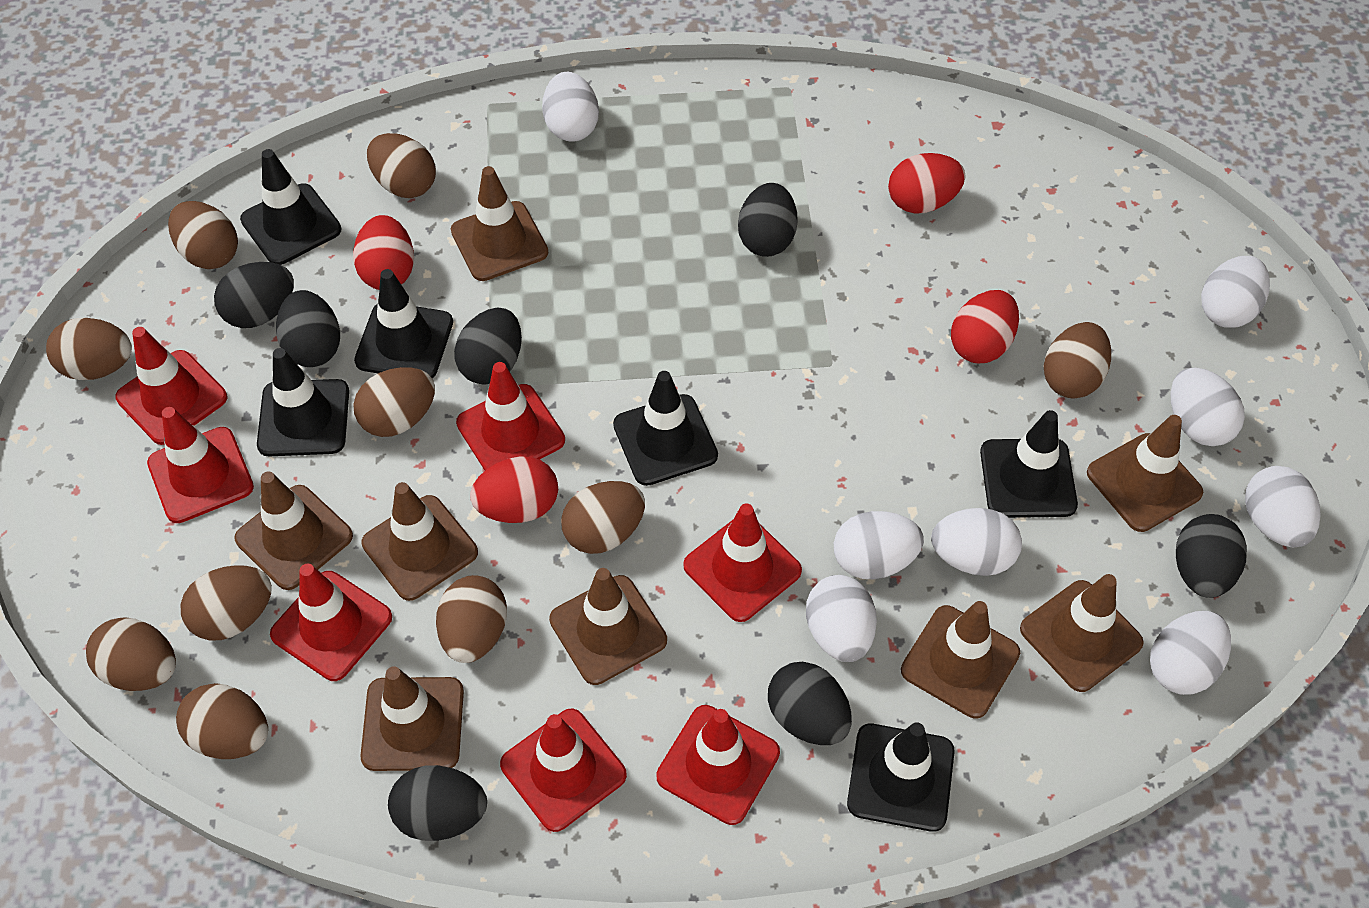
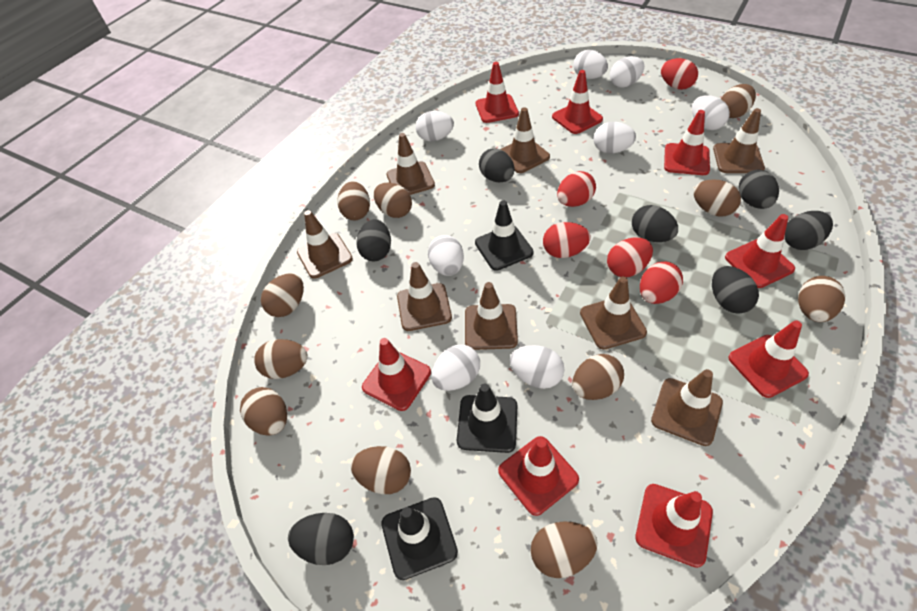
black traffic cone: 6 -> 3
brown egg: 10 -> 11
red egg: 4 -> 5
red traffic cone: 7 -> 8

